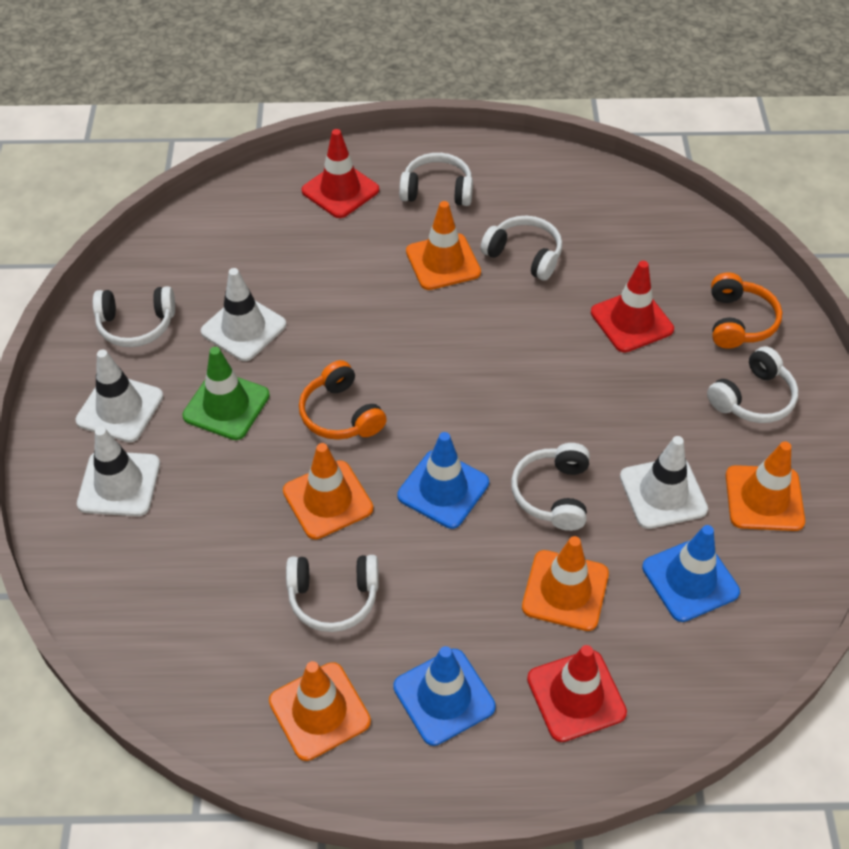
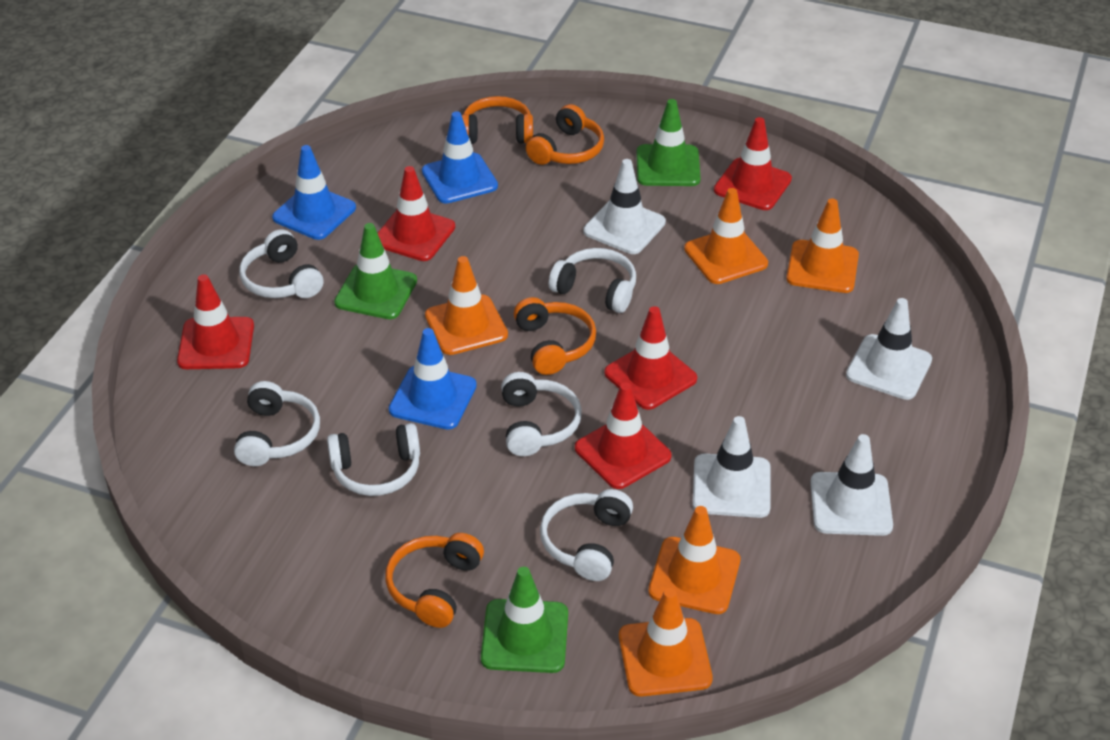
green traffic cone: 1 -> 3
orange headphones: 2 -> 4
red traffic cone: 3 -> 5

